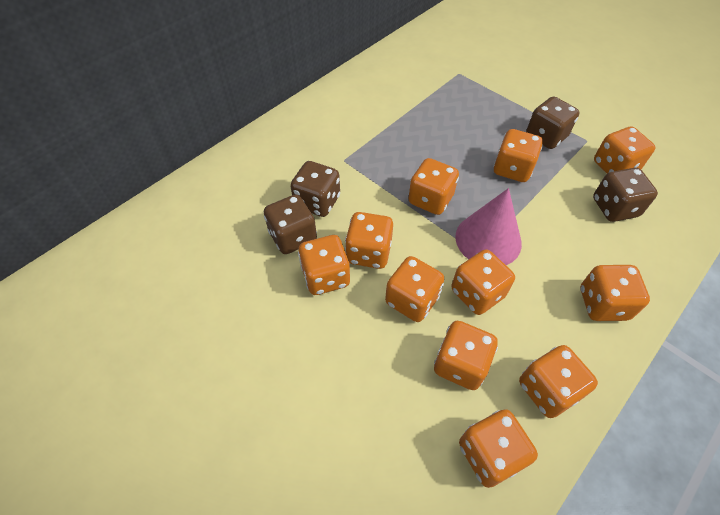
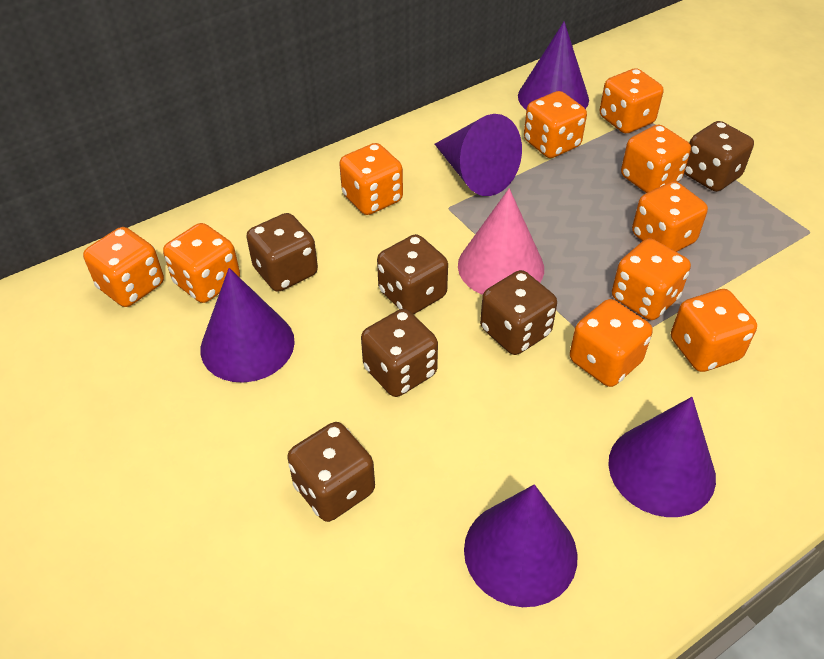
brown dice: 4 -> 6
orange dice: 11 -> 10
purple cone: 0 -> 5

